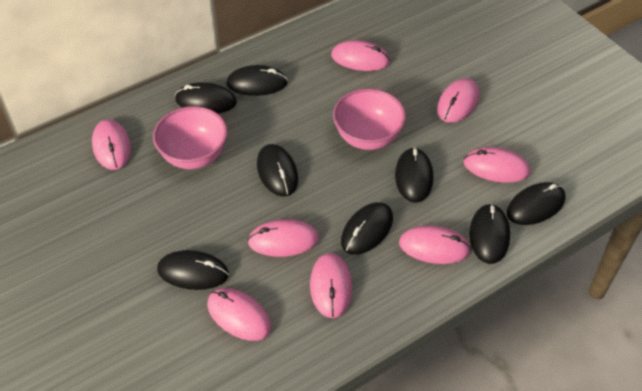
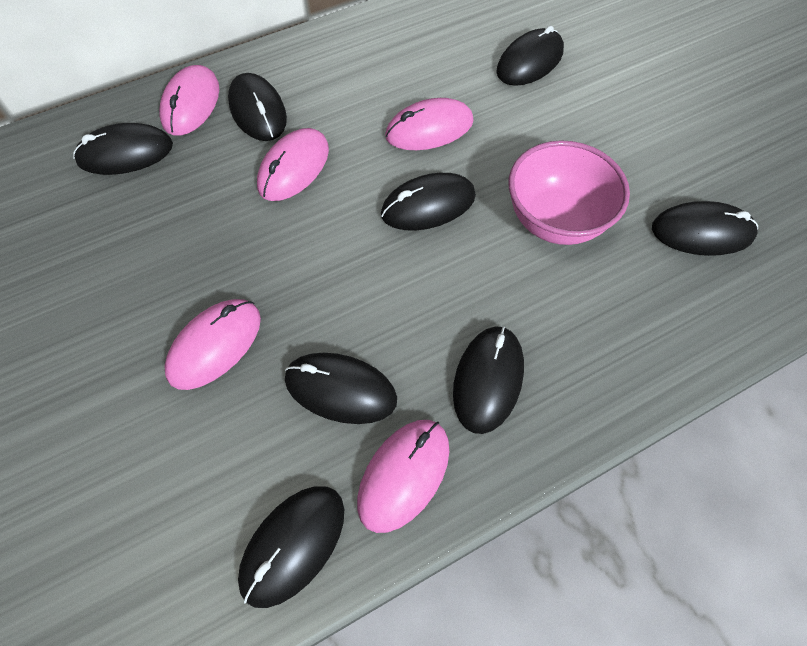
pink bowl: 2 -> 1
pink mouse: 8 -> 5

